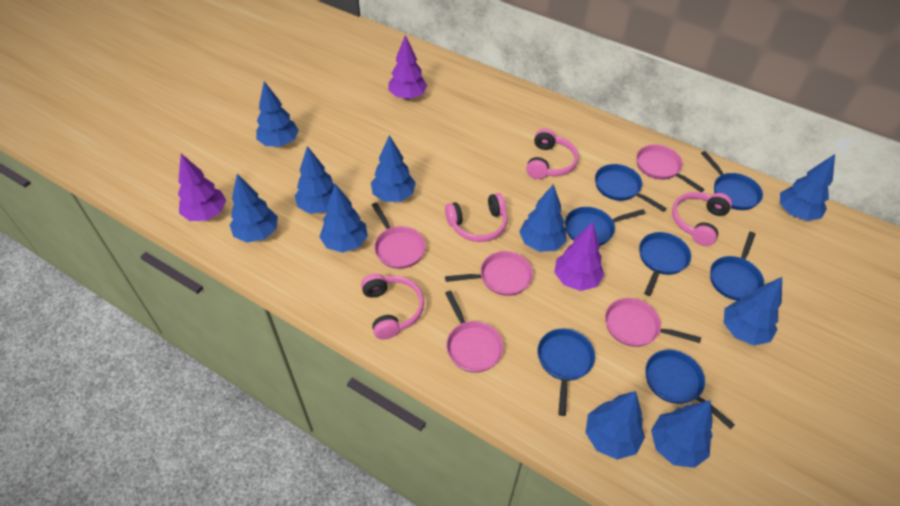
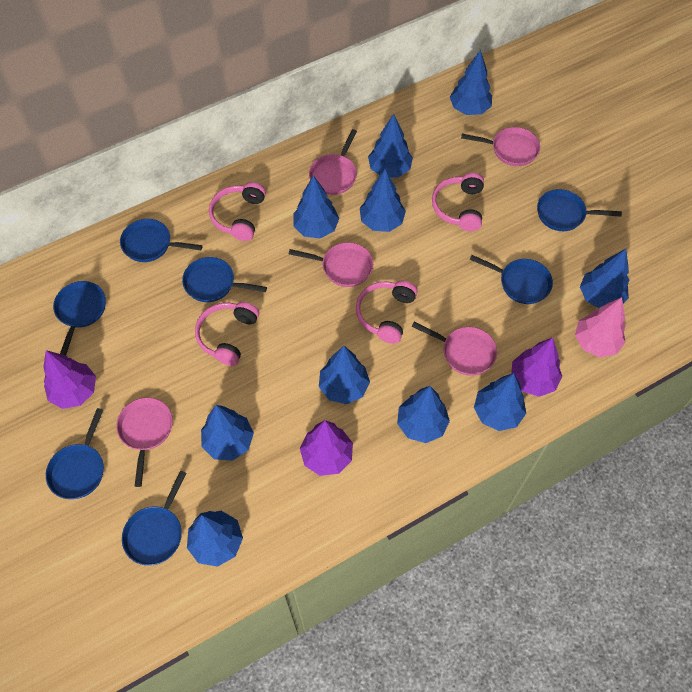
pink tree: 0 -> 1

